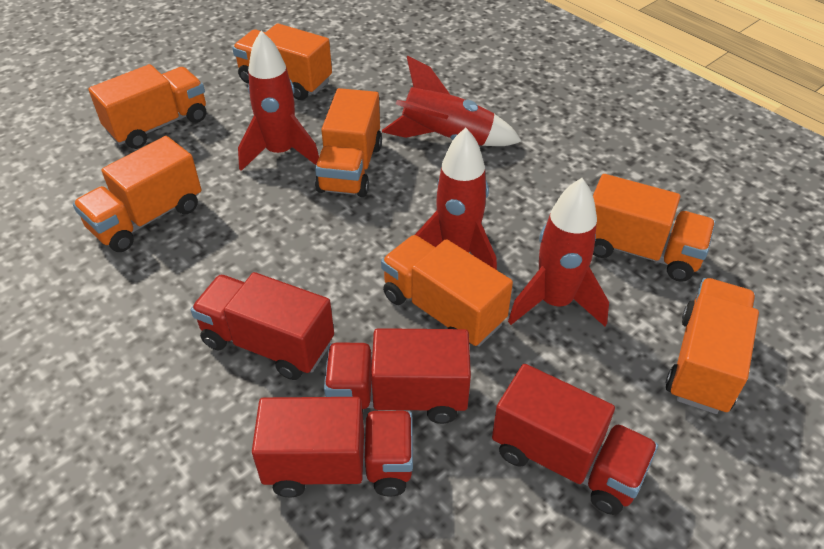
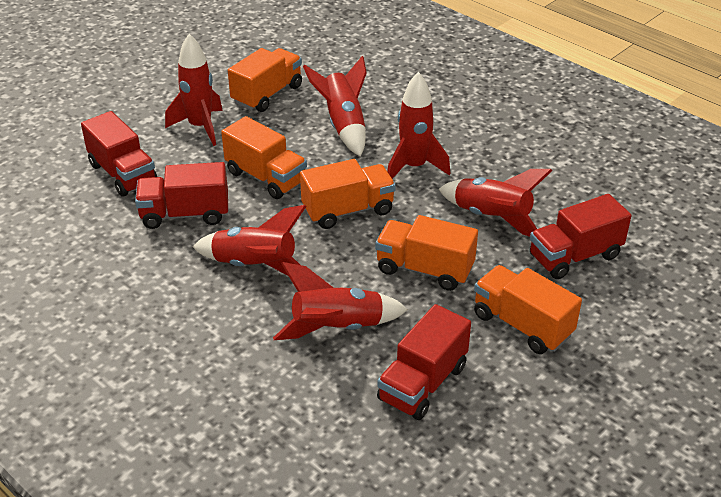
orange truck: 7 -> 5
red rocket: 4 -> 6

